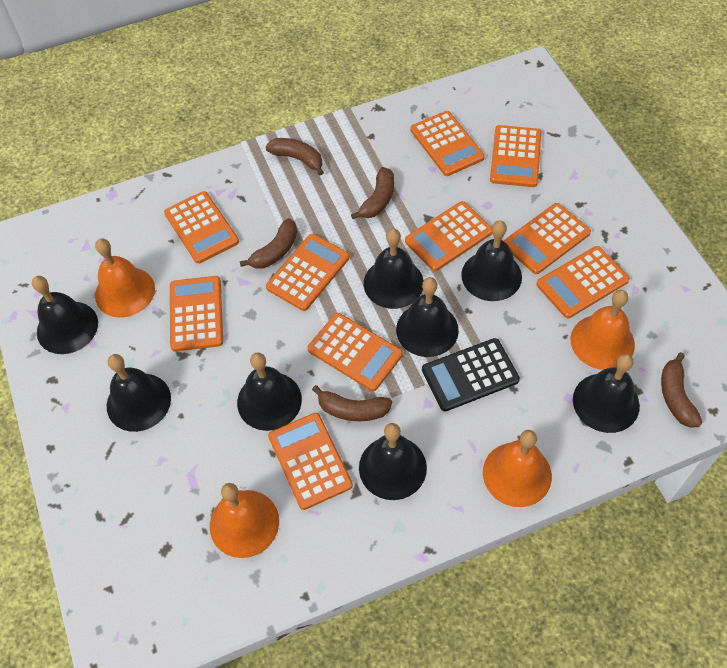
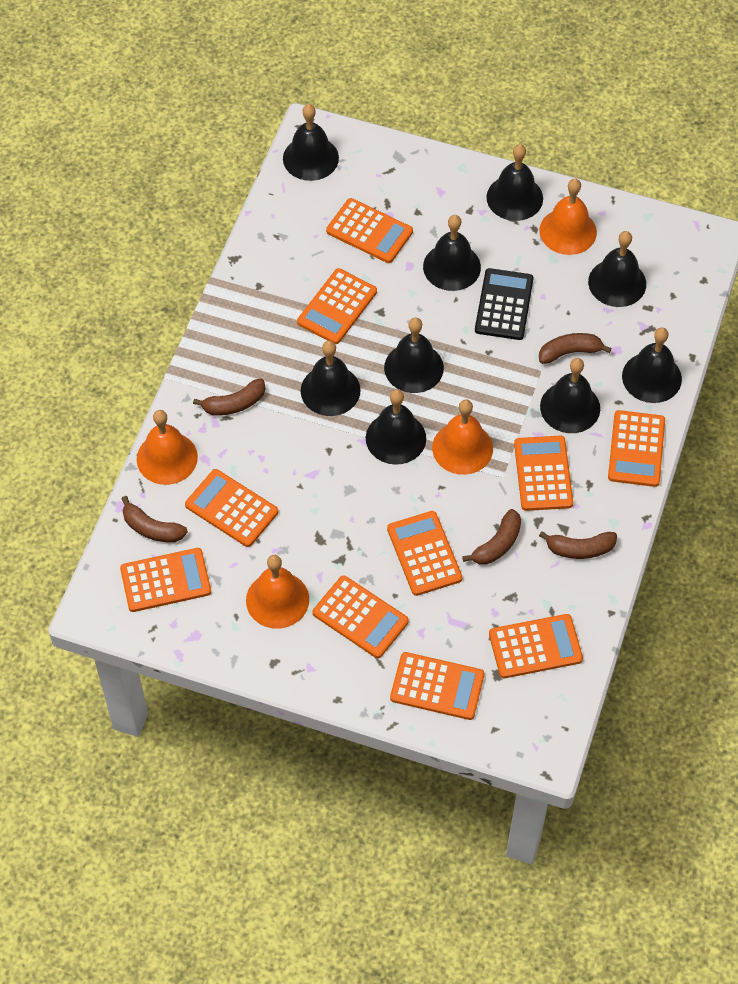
black bell: 8 -> 9

